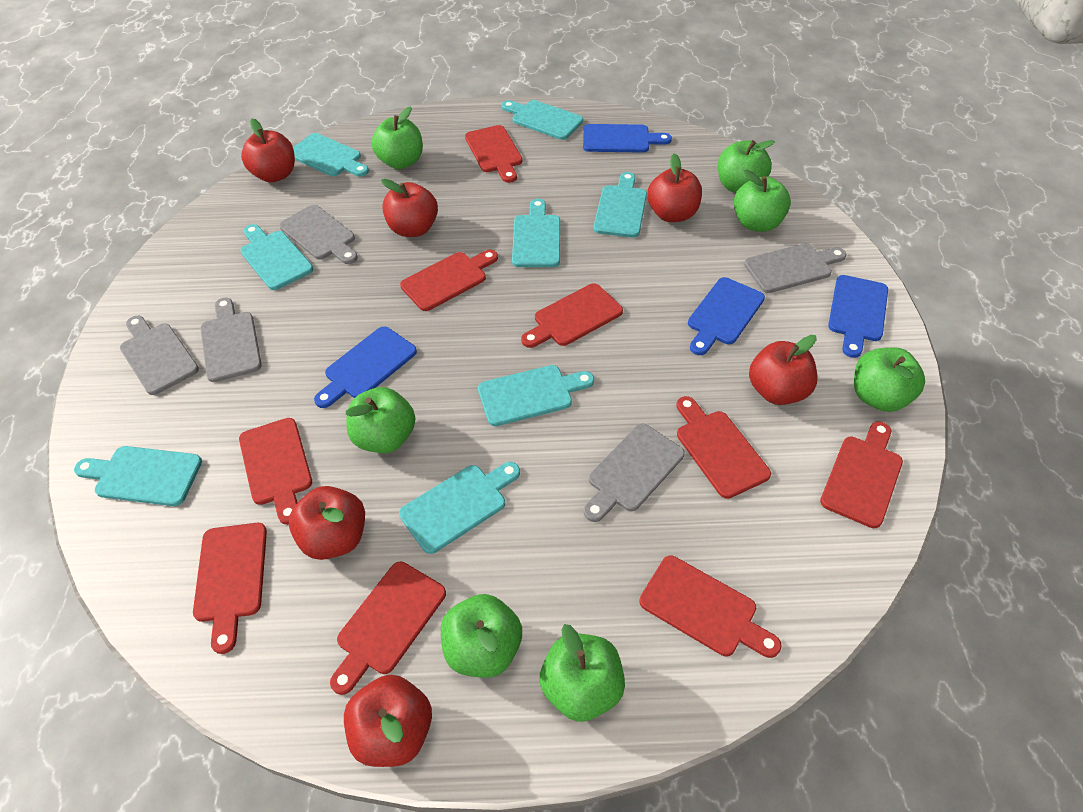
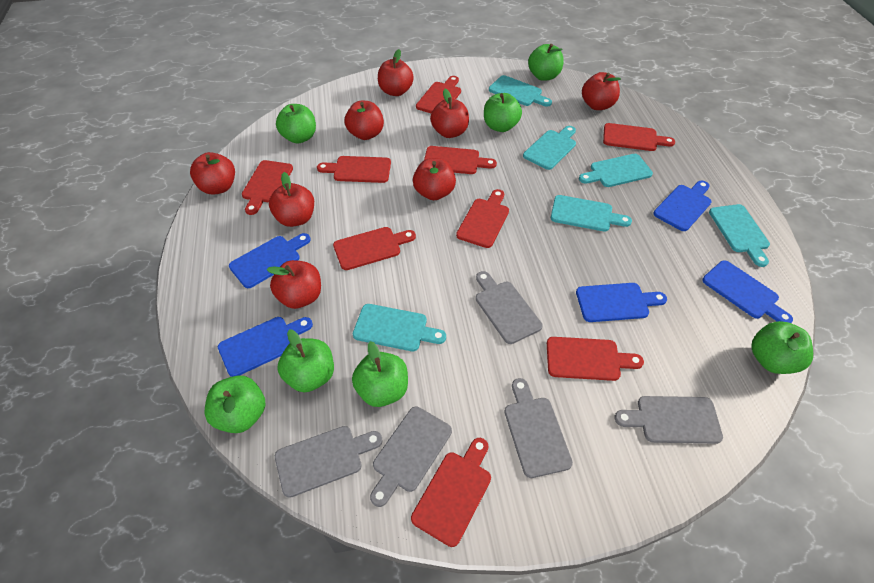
blue cutting board: 4 -> 5
red apple: 6 -> 8
turquoise cutting board: 8 -> 6

